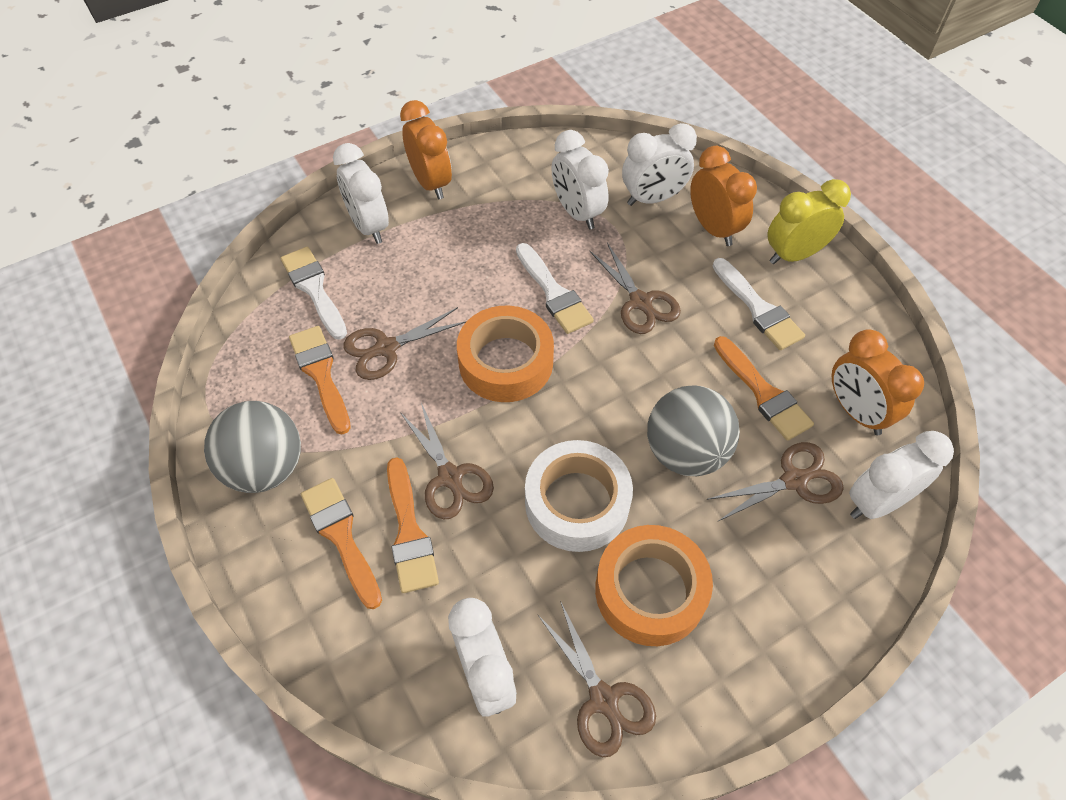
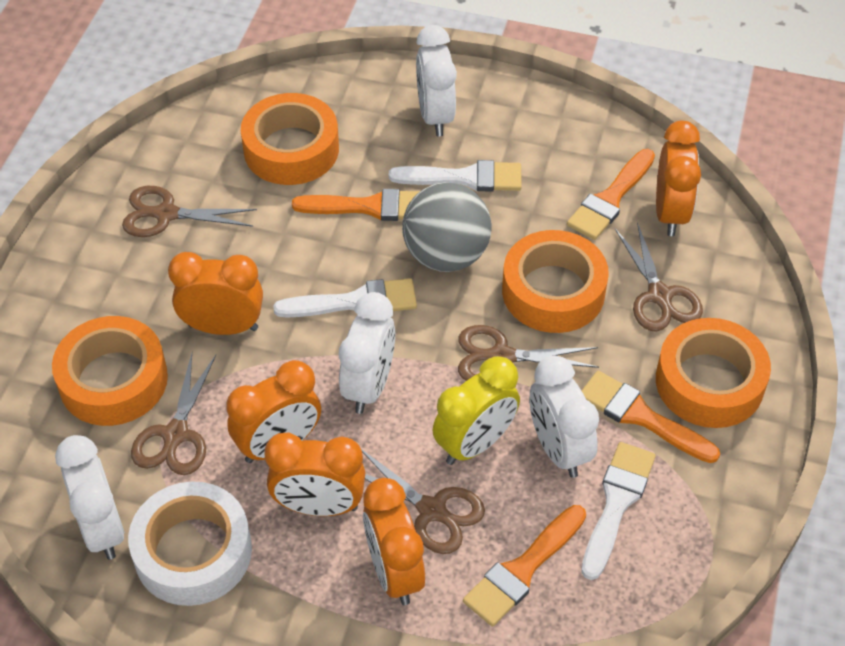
grey ball: 2 -> 1
orange clock: 3 -> 5
orange tape: 2 -> 4
white clock: 5 -> 4

